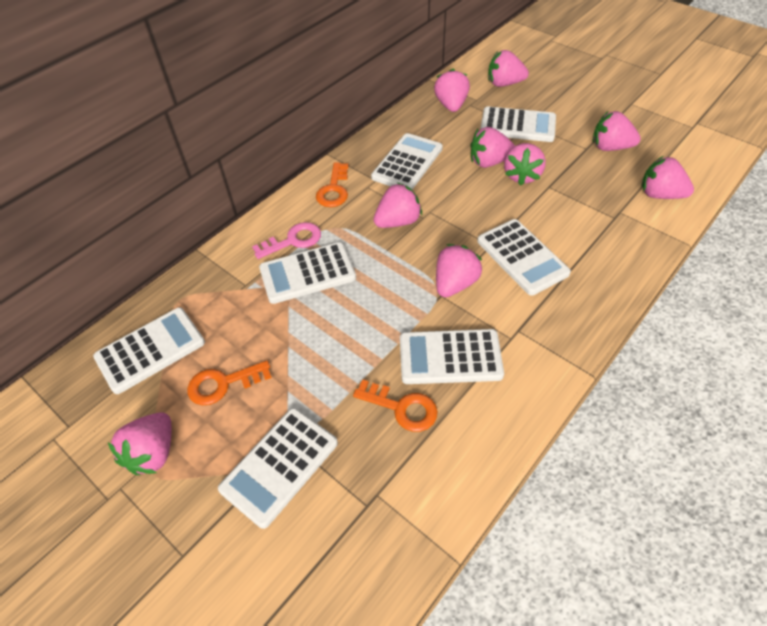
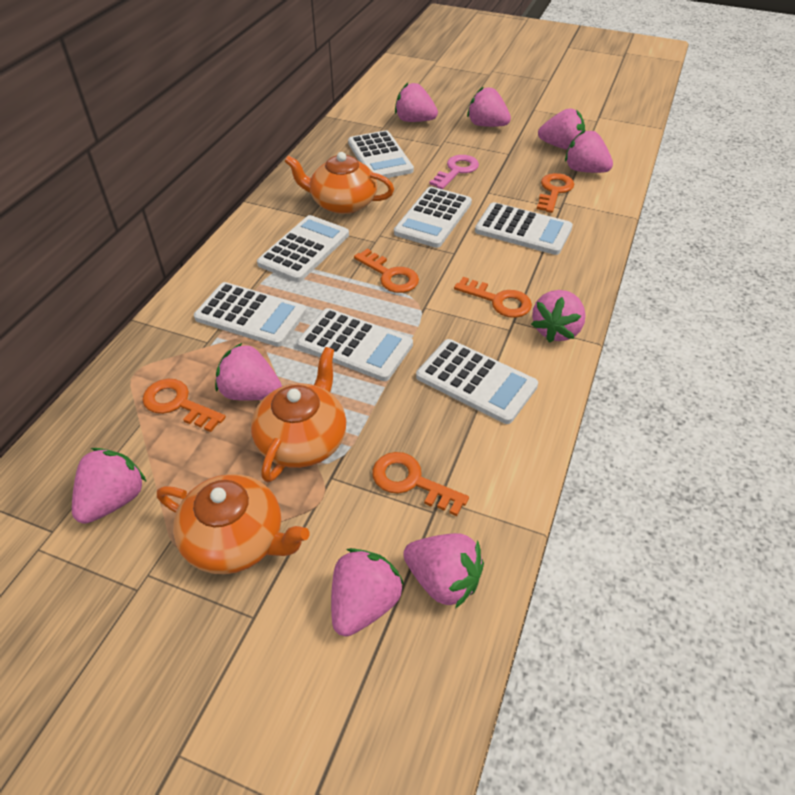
orange key: 3 -> 5
orange teapot: 0 -> 3

